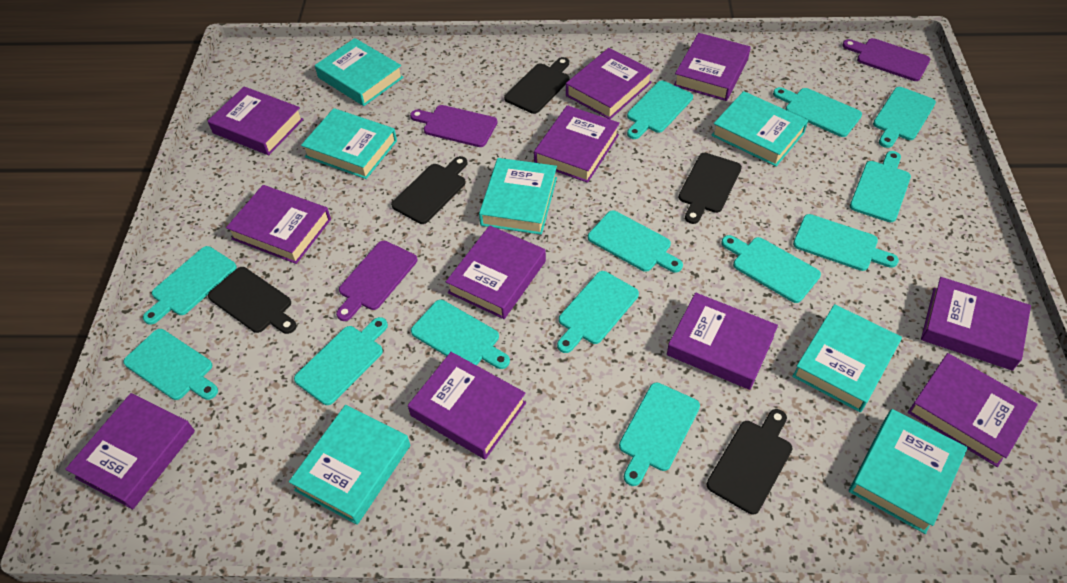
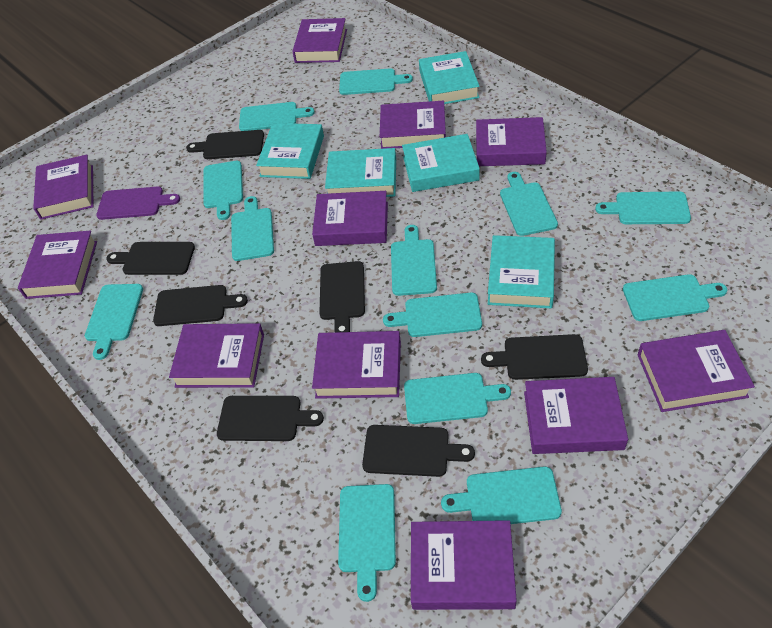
black cutting board: 5 -> 7
purple cutting board: 3 -> 1
turquoise book: 7 -> 5

